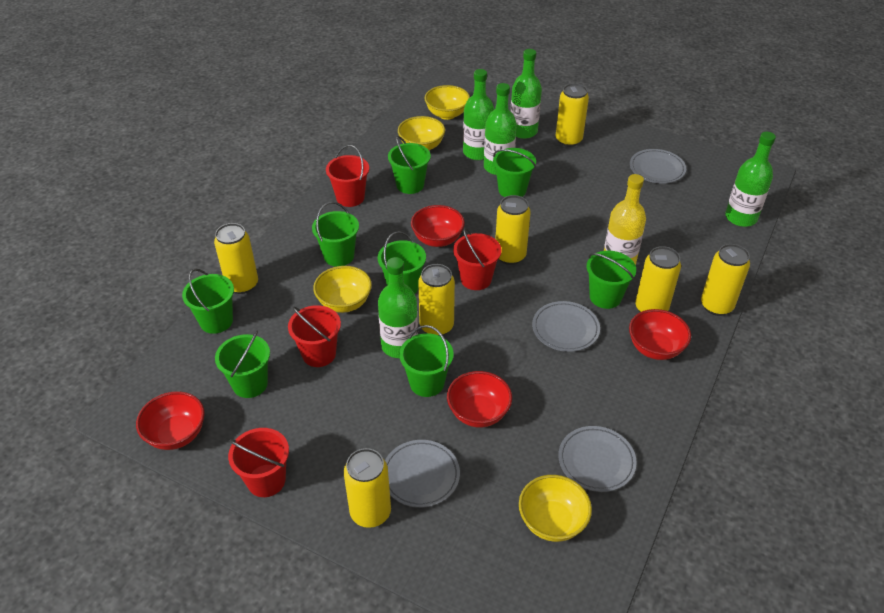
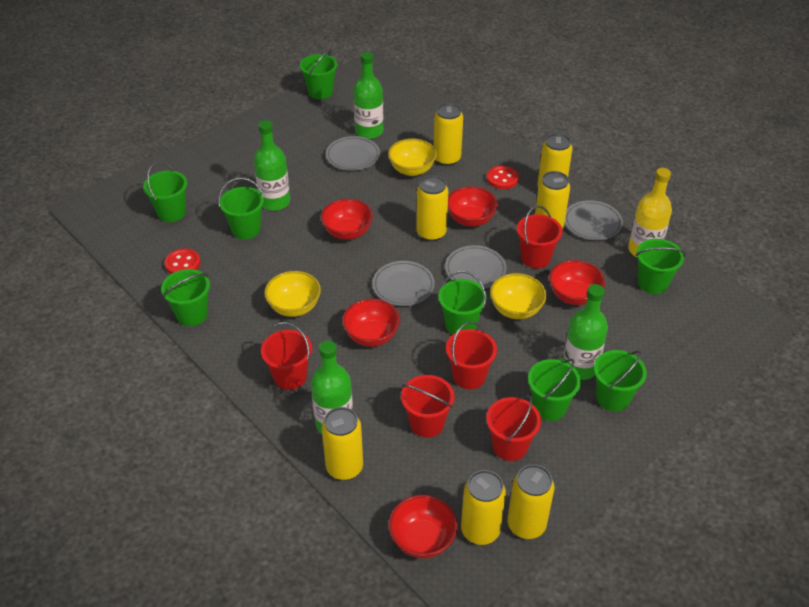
green bottle: 5 -> 4
red bowl: 4 -> 5
red bucket: 4 -> 5
red button: 0 -> 2
yellow bowl: 4 -> 3

